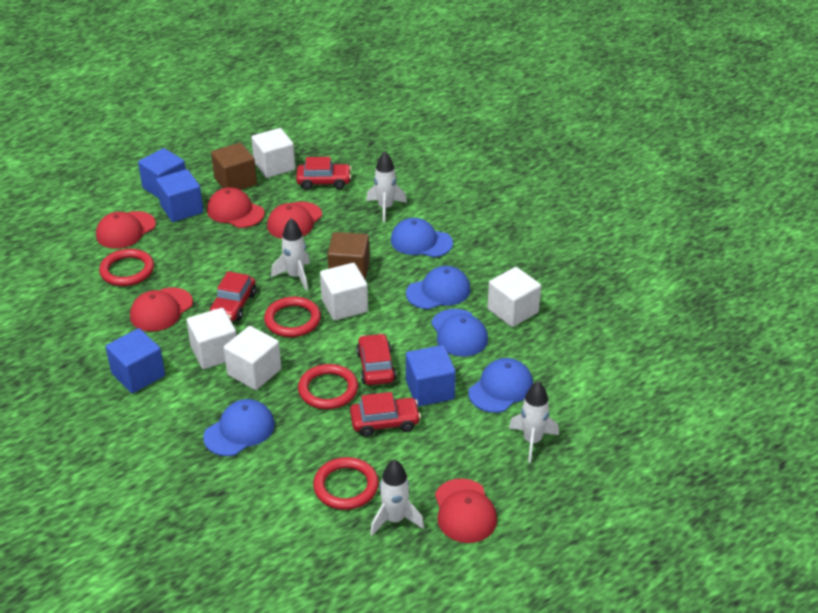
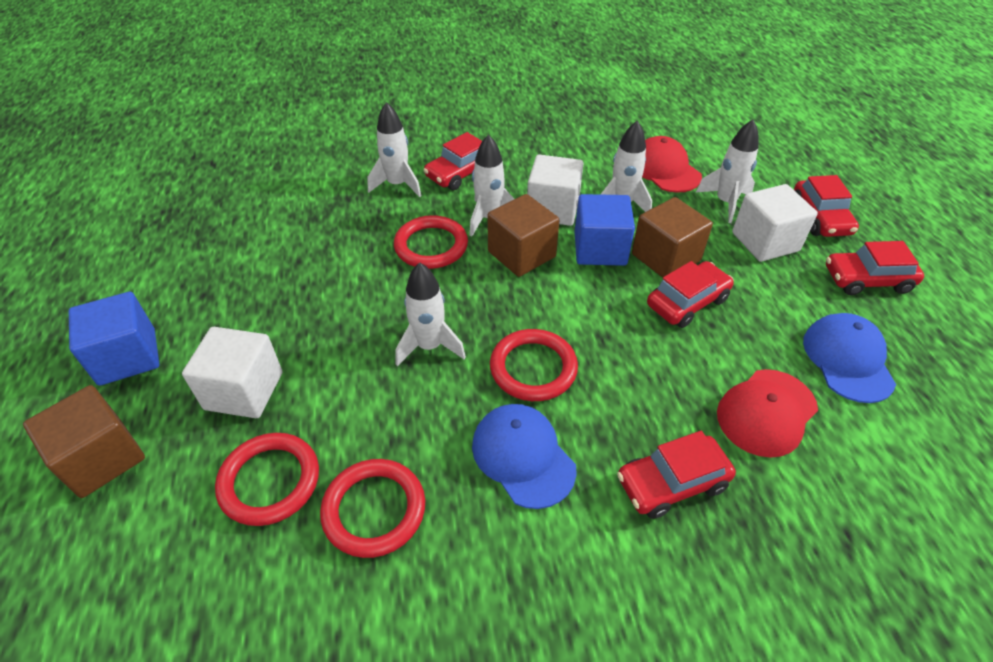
blue cap: 5 -> 2
blue cube: 4 -> 2
brown cube: 2 -> 3
red cap: 5 -> 2
red car: 4 -> 5
white cube: 5 -> 3
white rocket: 4 -> 5

